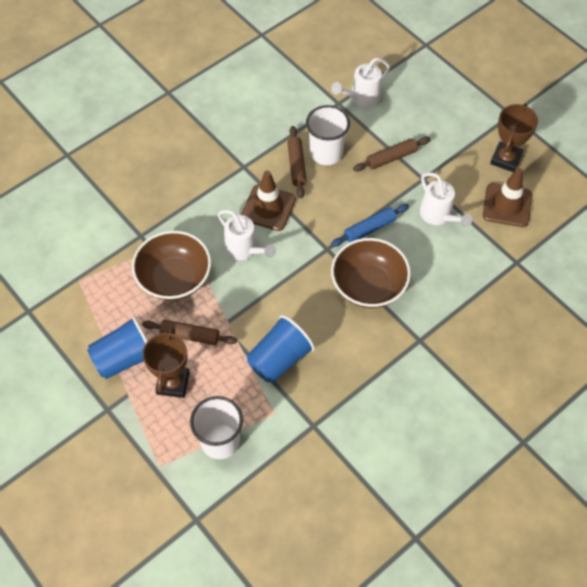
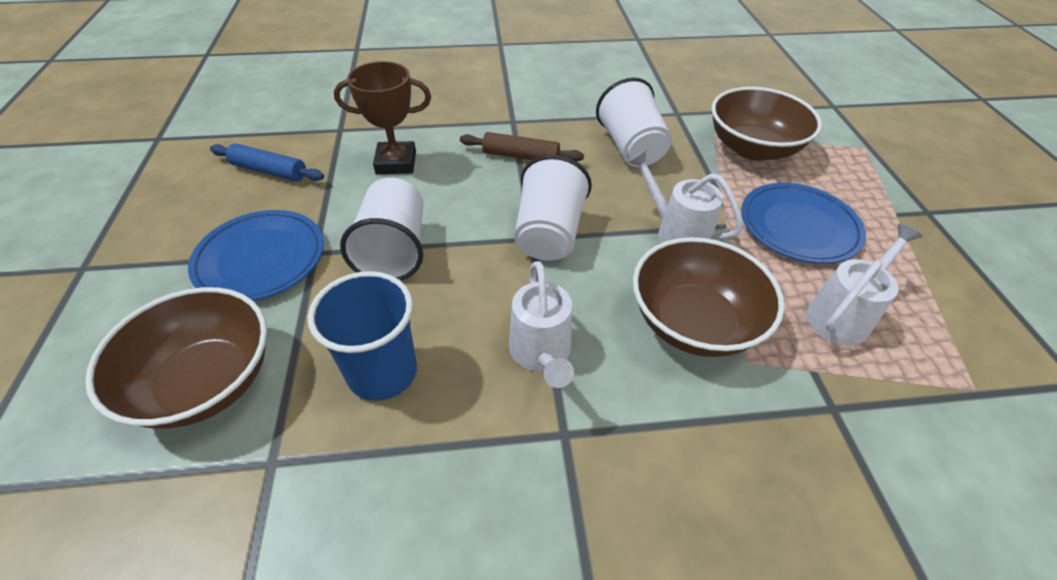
blue cup: 2 -> 1
blue plate: 0 -> 2
brown bowl: 2 -> 3
brown rolling pin: 3 -> 1
brown traffic cone: 2 -> 0
brown trophy: 2 -> 1
white cup: 2 -> 3

